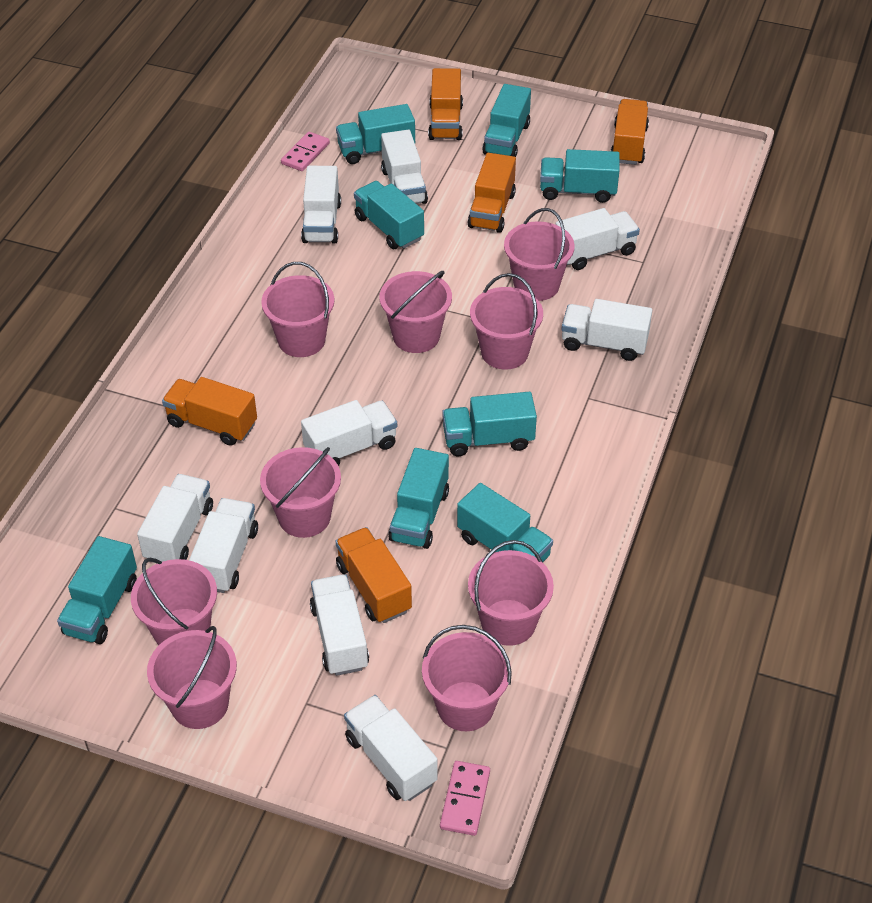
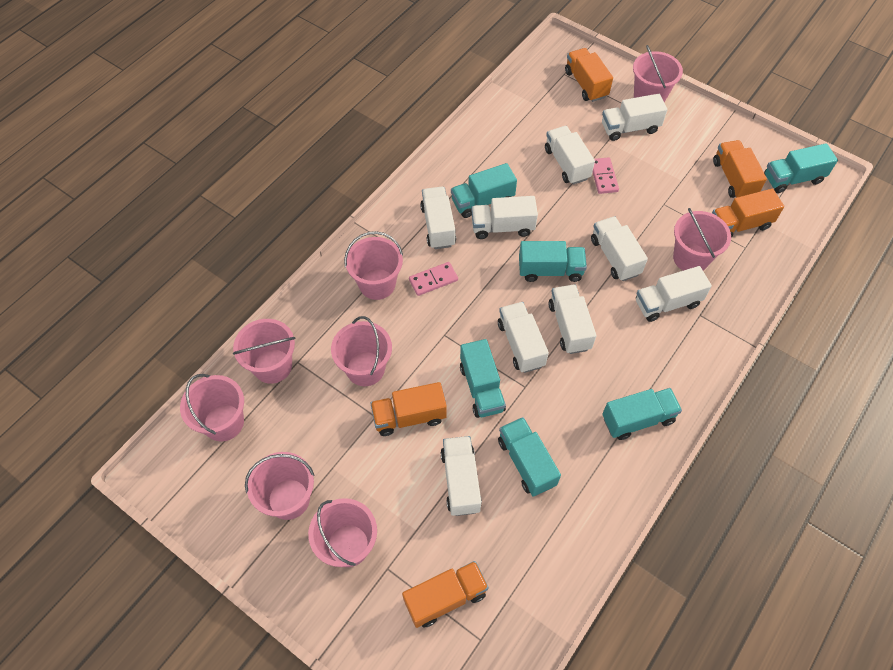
pink bucket: 9 -> 8
turquoise truck: 8 -> 6

